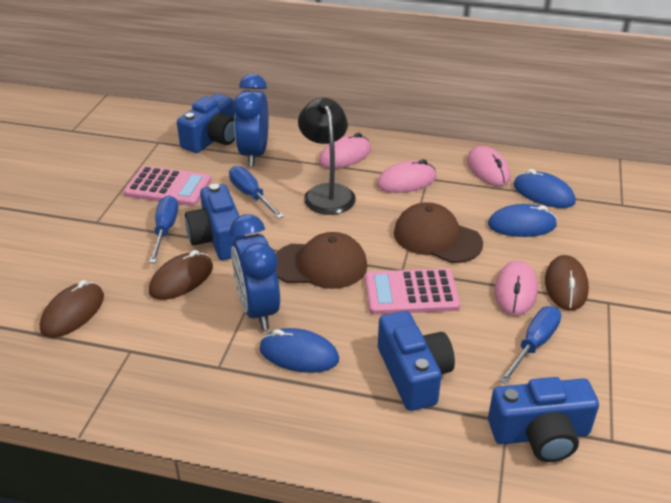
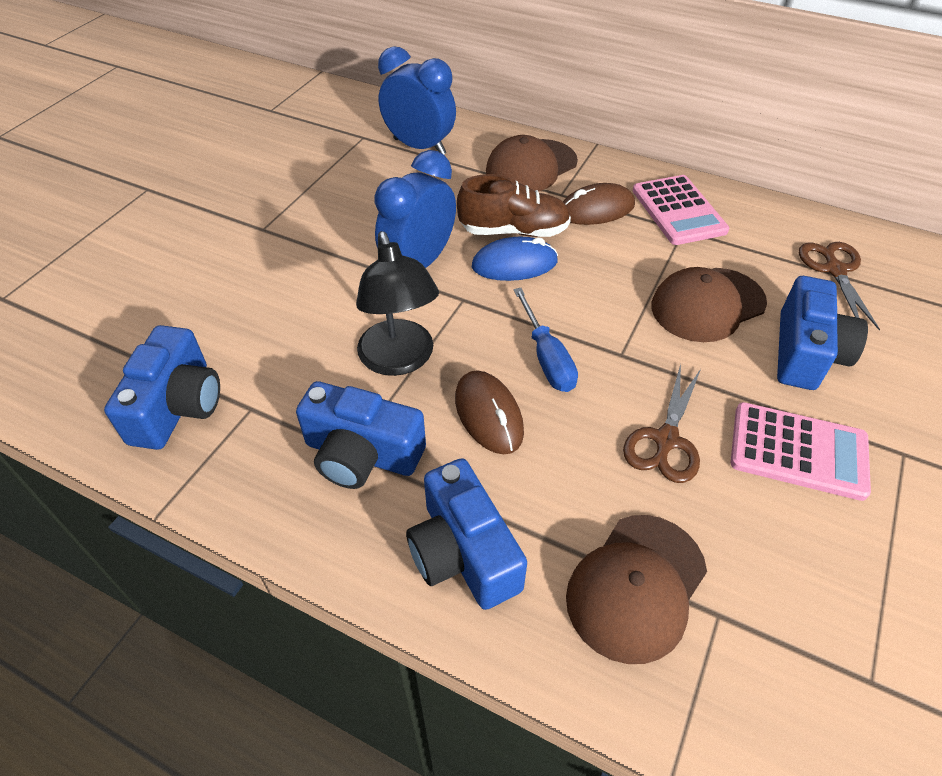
blue mouse: 3 -> 1
blue screwdriver: 3 -> 1
brown cap: 2 -> 3
brown mouse: 3 -> 2
brown scissors: 0 -> 2
brown shoe: 0 -> 1
pink mouse: 4 -> 0

